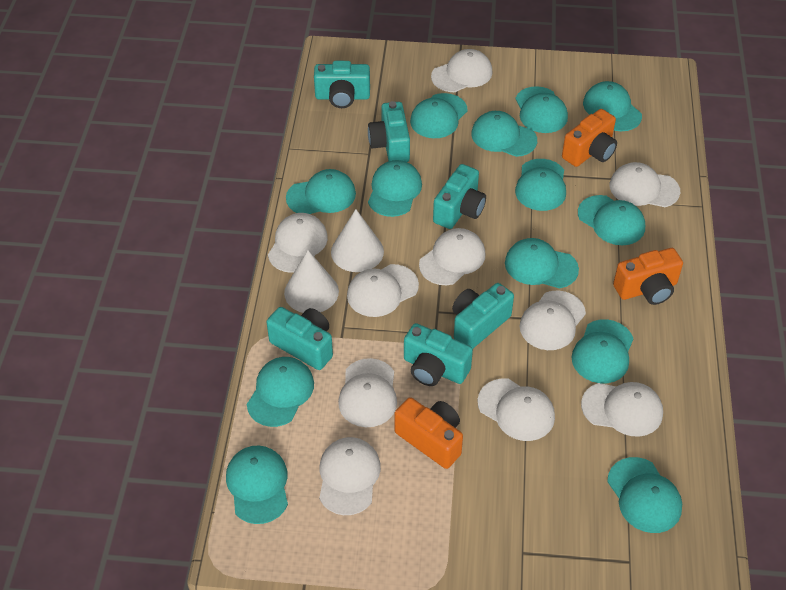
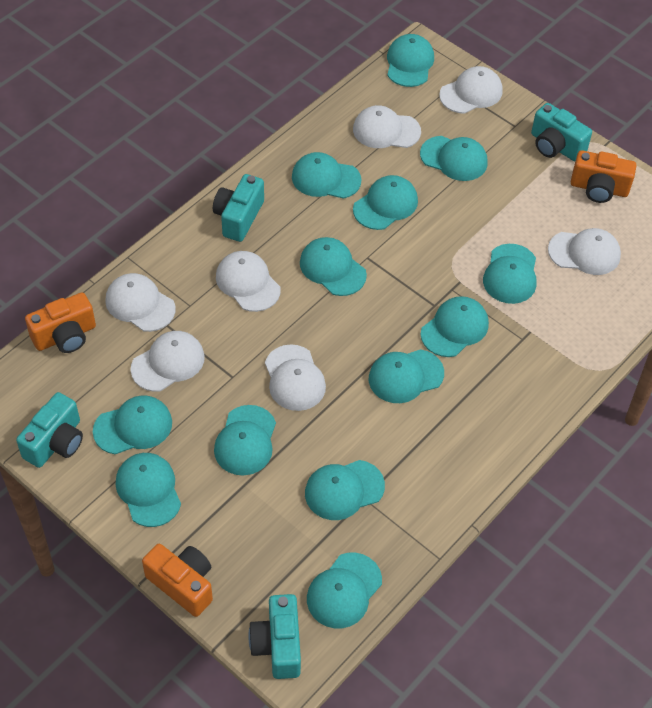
turquoise camera: 6 -> 4
white cap: 10 -> 7
white cone: 2 -> 0

